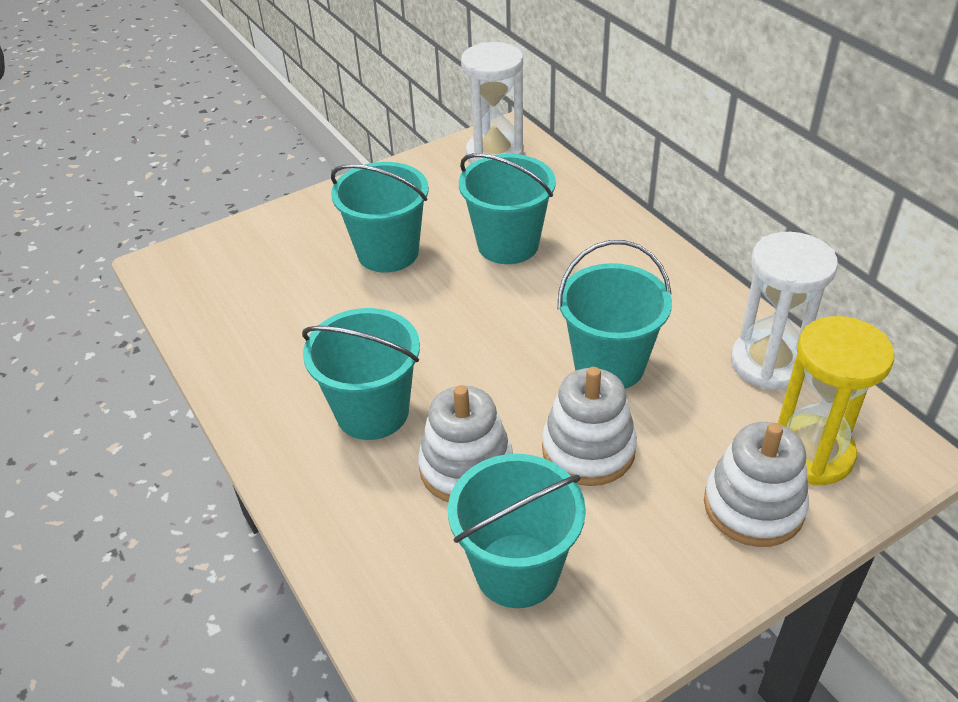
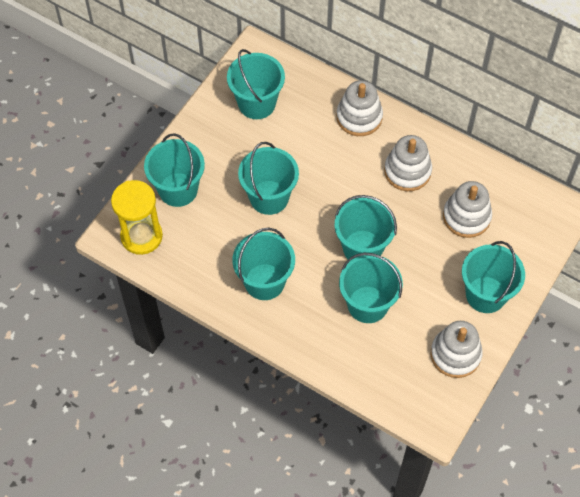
turquoise bucket: 5 -> 7
white hourglass: 2 -> 0
white stacking toy: 3 -> 4

